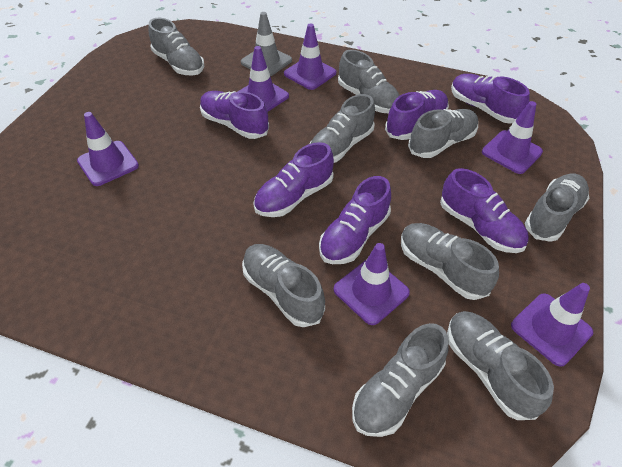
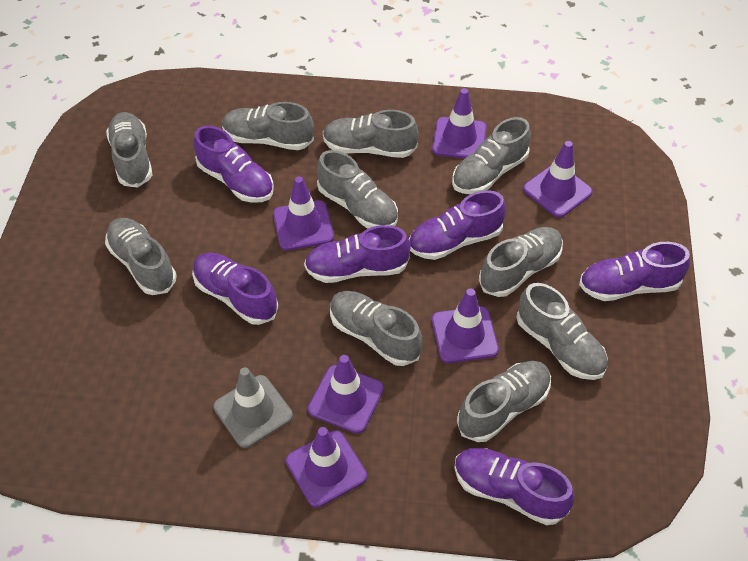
grey shoe: 9 -> 10

